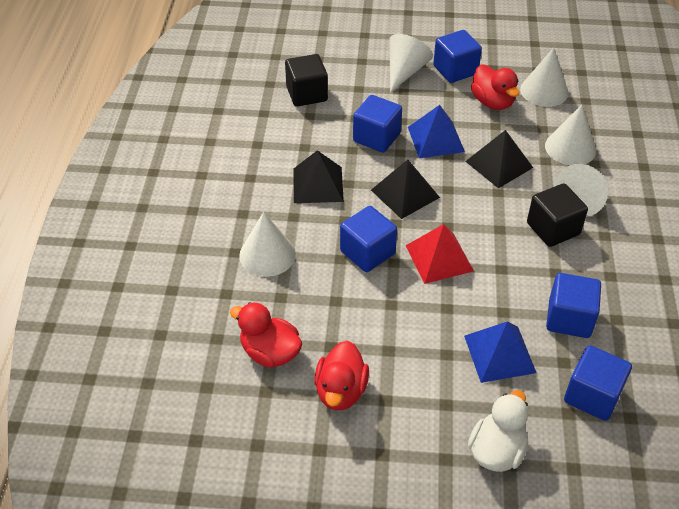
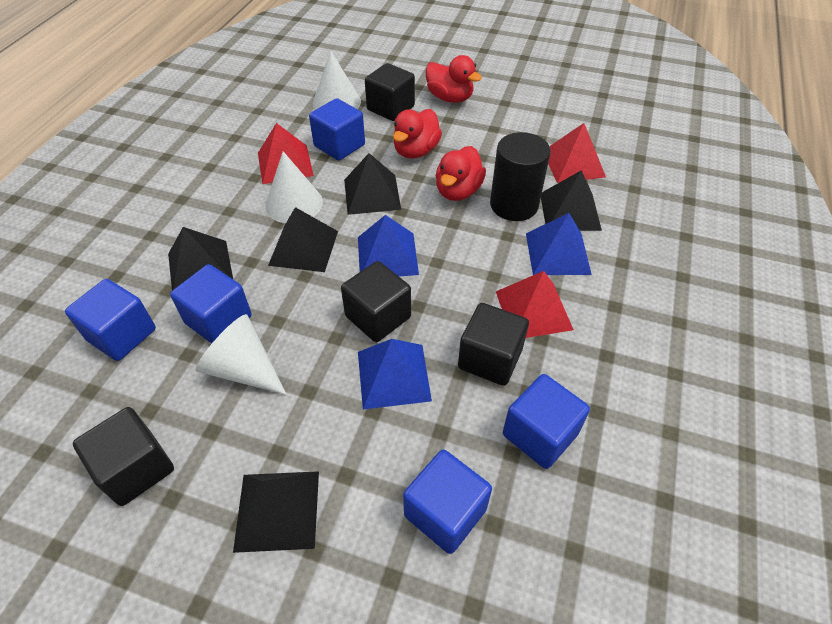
black cube: 2 -> 4
black cylinder: 0 -> 1
black pyramid: 3 -> 5
blue pyramid: 2 -> 3
red pyramid: 1 -> 3
white cone: 5 -> 3
white duck: 1 -> 0

